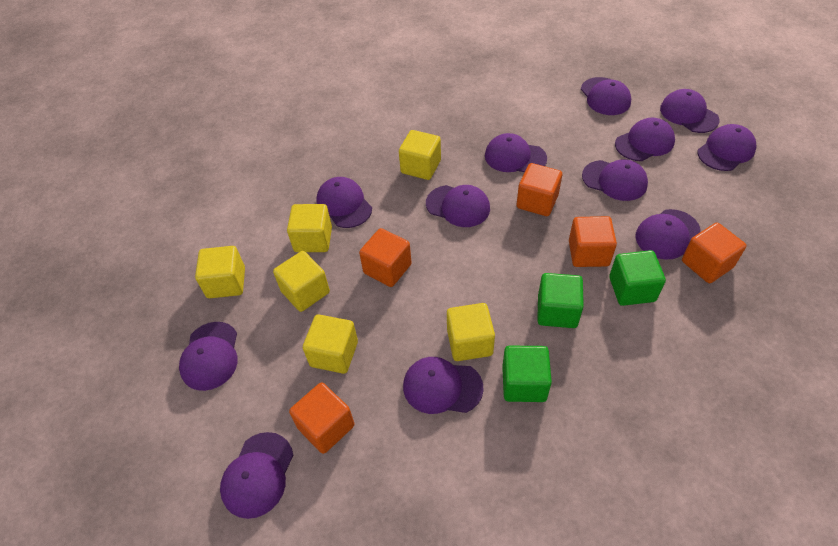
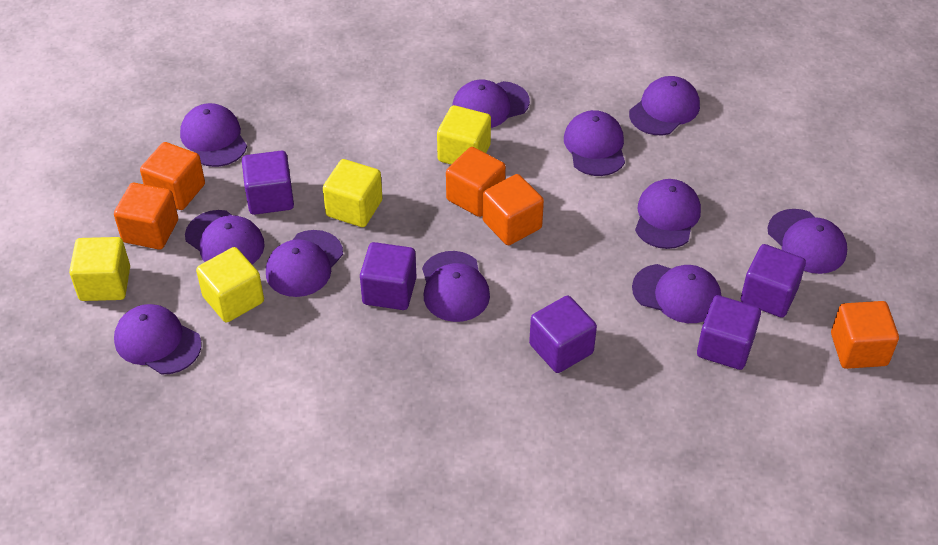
green cube: 3 -> 0
purple cap: 12 -> 11
purple cube: 0 -> 5
yellow cube: 6 -> 4

